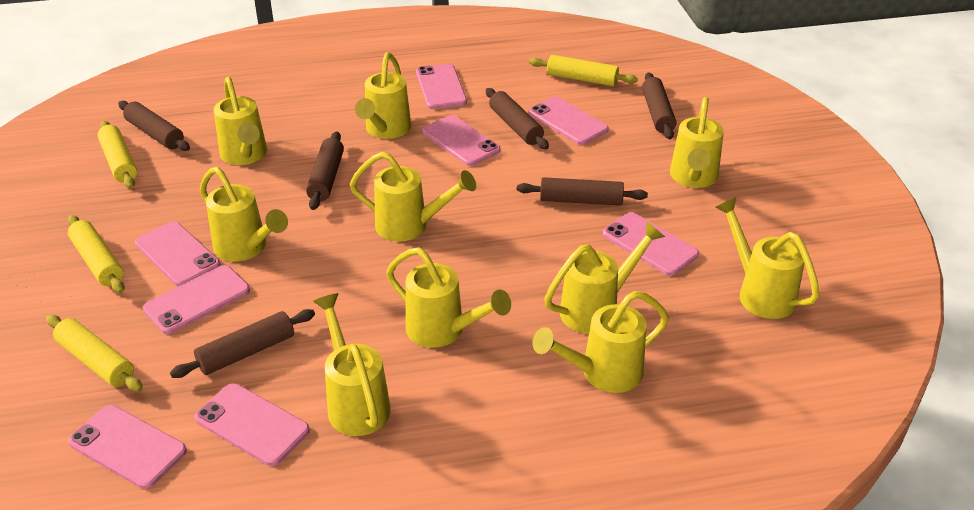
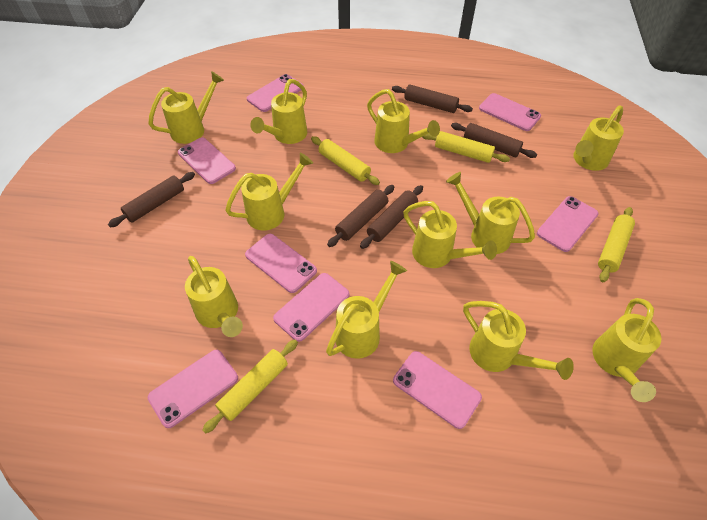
brown rolling pin: 6 -> 5
yellow watering can: 10 -> 11

